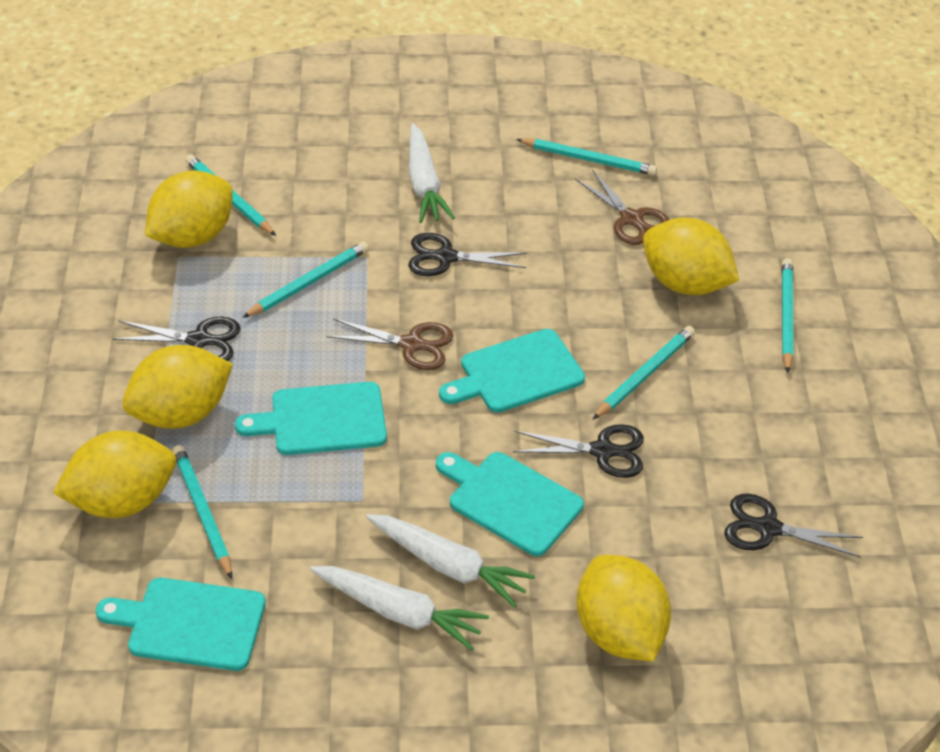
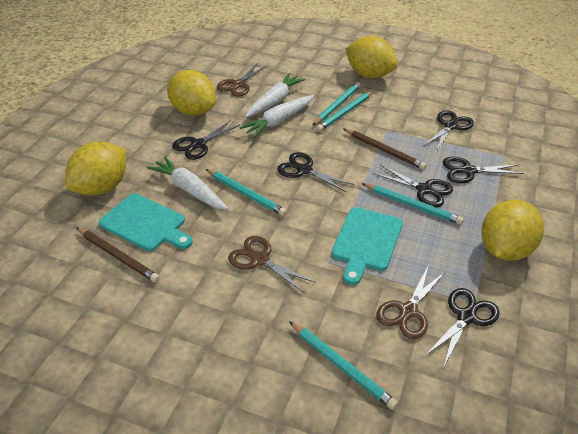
black scissors: 4 -> 6
brown pencil: 0 -> 2
brown scissors: 2 -> 3
turquoise cutting board: 4 -> 2
turquoise pencil: 6 -> 5
yellow lemon: 5 -> 4

